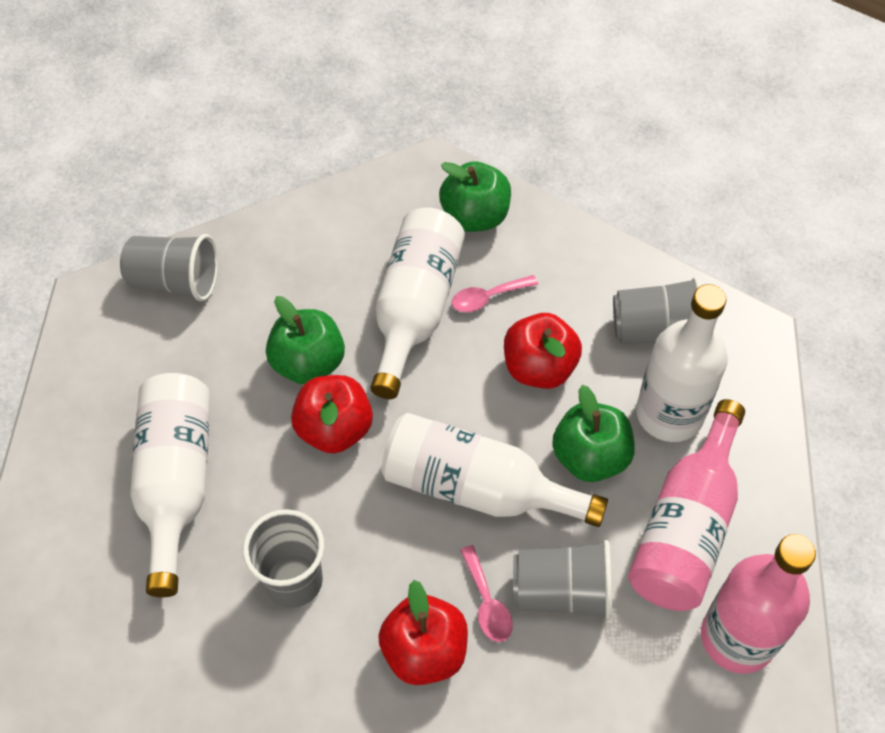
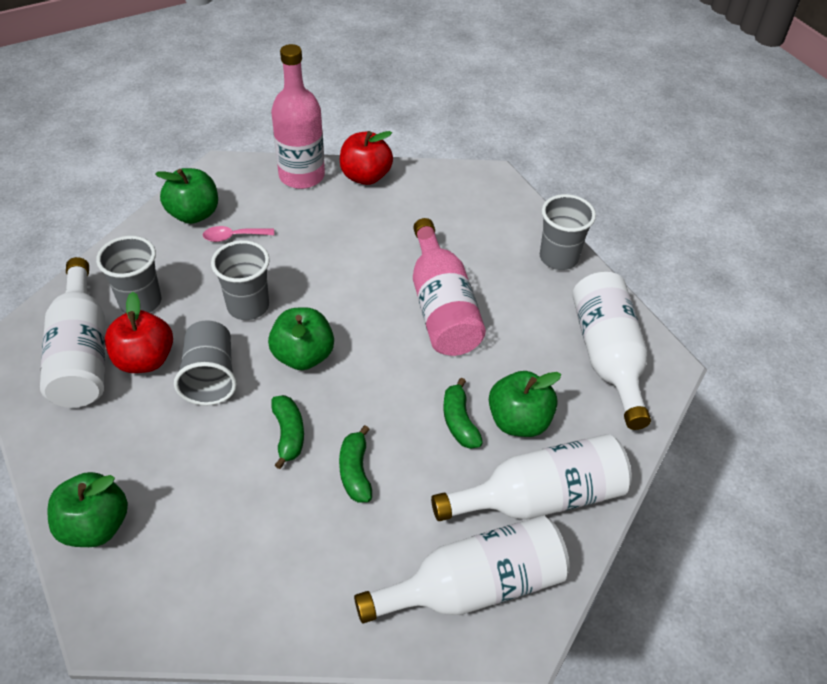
green apple: 3 -> 4
green banana: 0 -> 3
pink spoon: 2 -> 1
red apple: 3 -> 2

